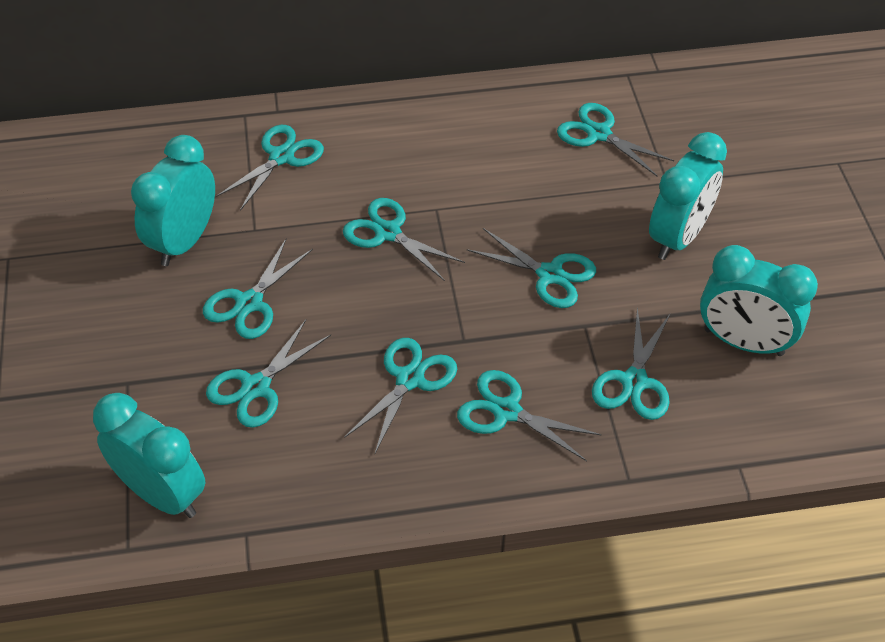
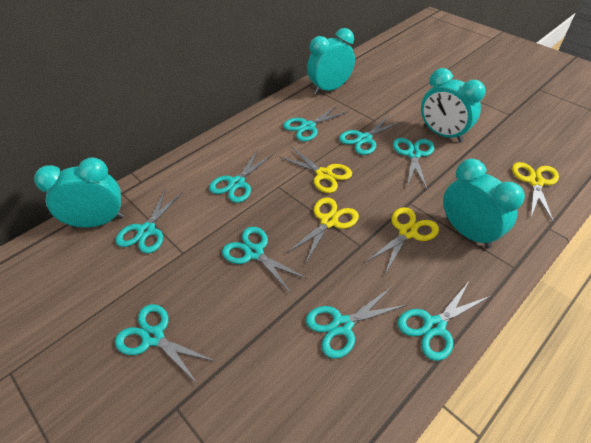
yellow scissors: 0 -> 4

